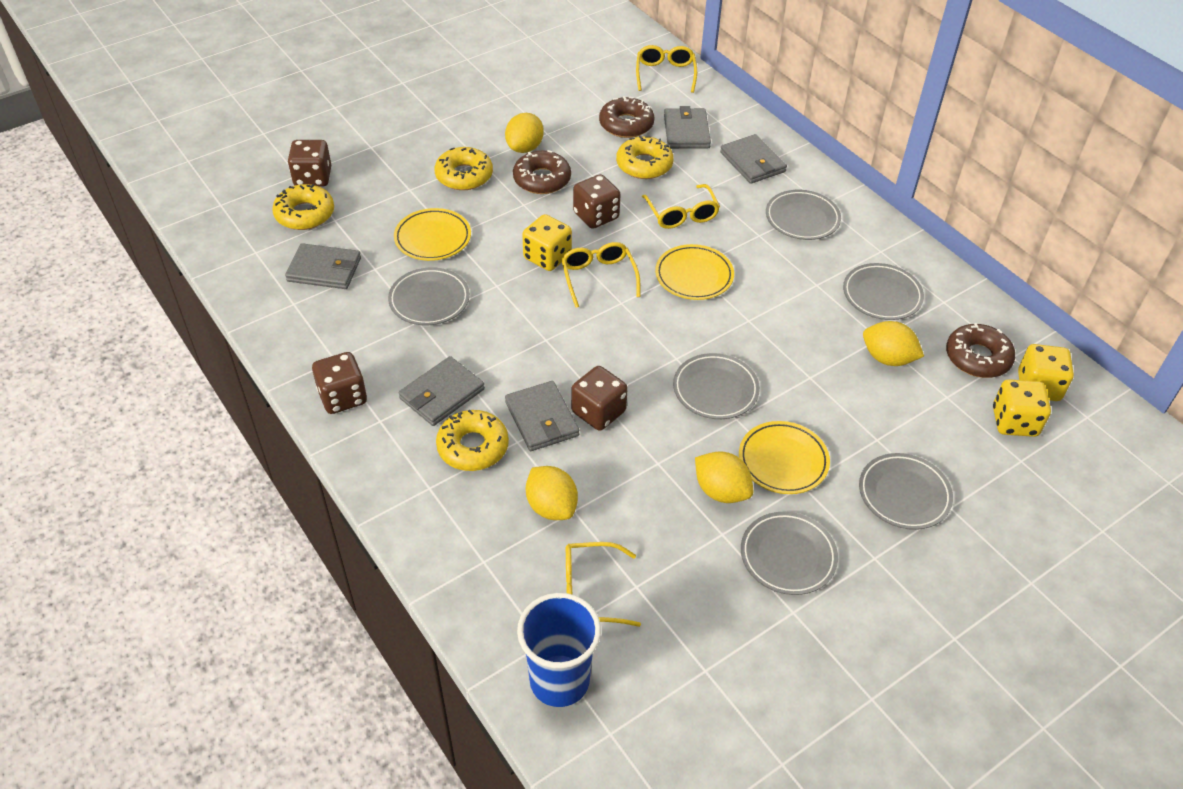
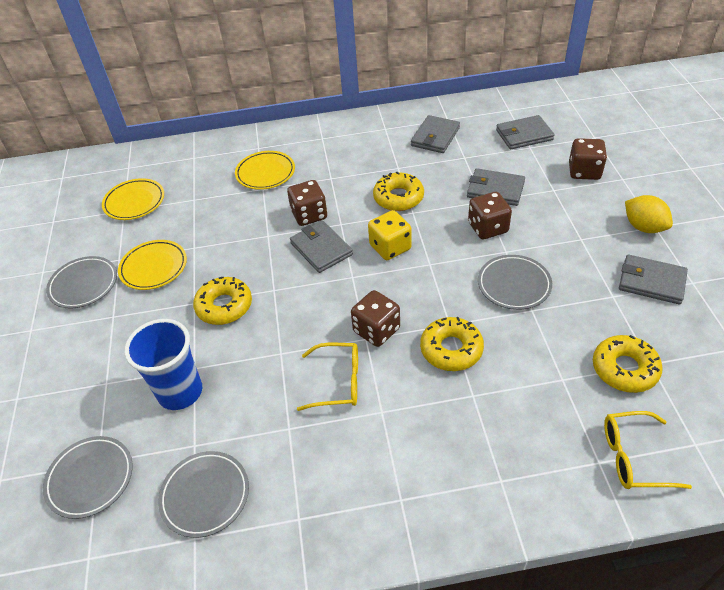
brown donut: 3 -> 0
grey plate: 6 -> 4
yellow dice: 3 -> 1
yellow glasses: 4 -> 2
yellow lemon: 4 -> 1

